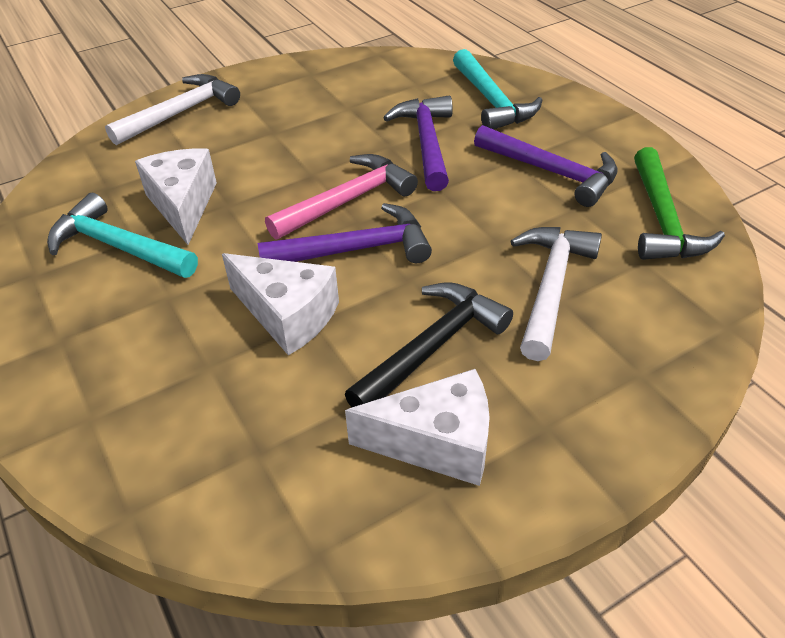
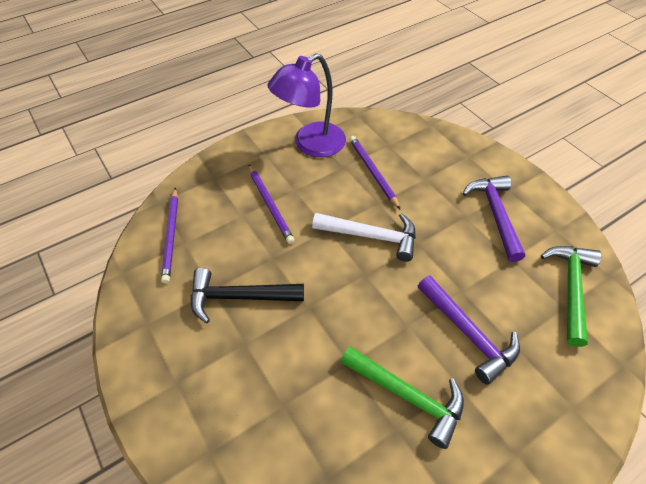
green hammer: 1 -> 2
pink hammer: 1 -> 0
purple hammer: 3 -> 2
purple lamp: 0 -> 1
purple pencil: 0 -> 3
turquoise hammer: 2 -> 0
white cheese: 3 -> 0
white hammer: 2 -> 1

